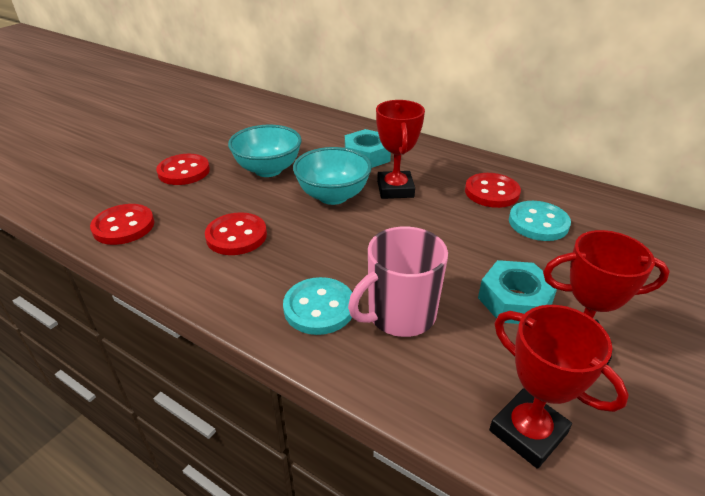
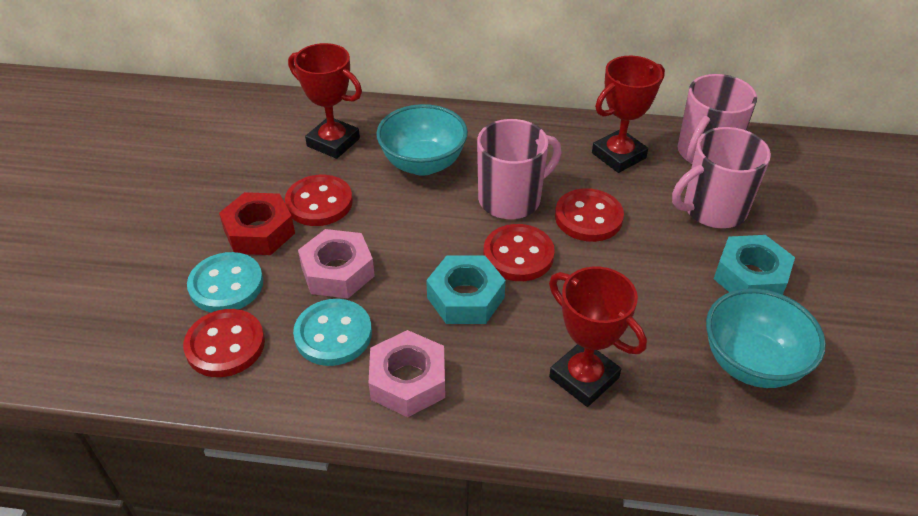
pink mug: 1 -> 3
pink nut: 0 -> 2
red nut: 0 -> 1

